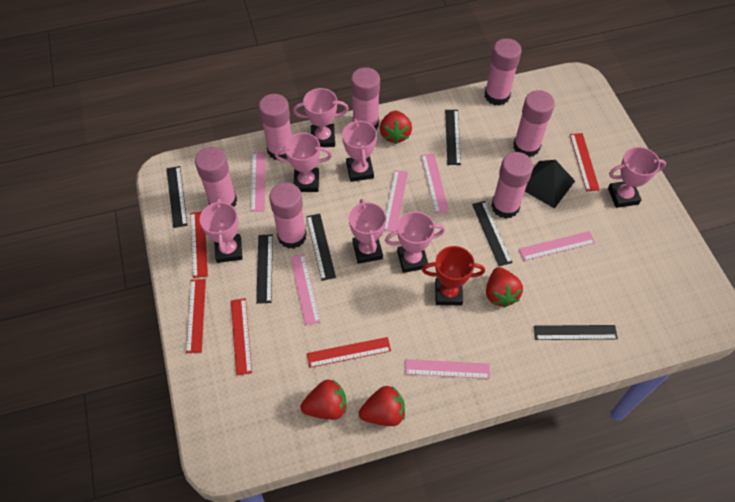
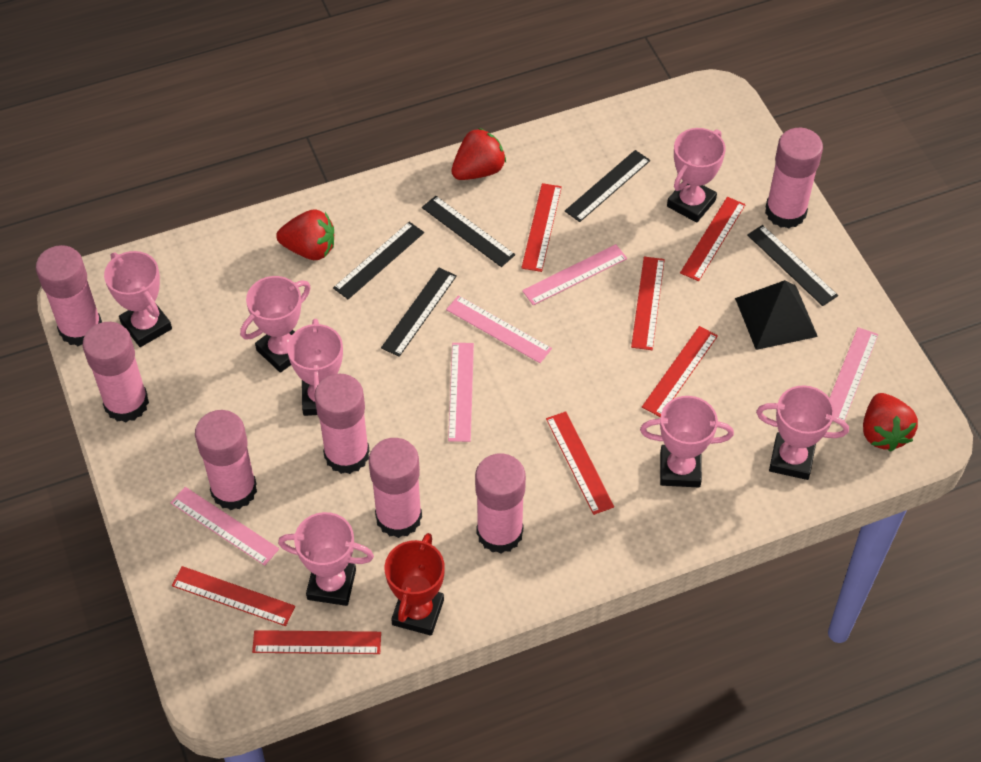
black ruler: 6 -> 5
pink ruler: 6 -> 5
red ruler: 5 -> 7
red strawberry: 4 -> 3

